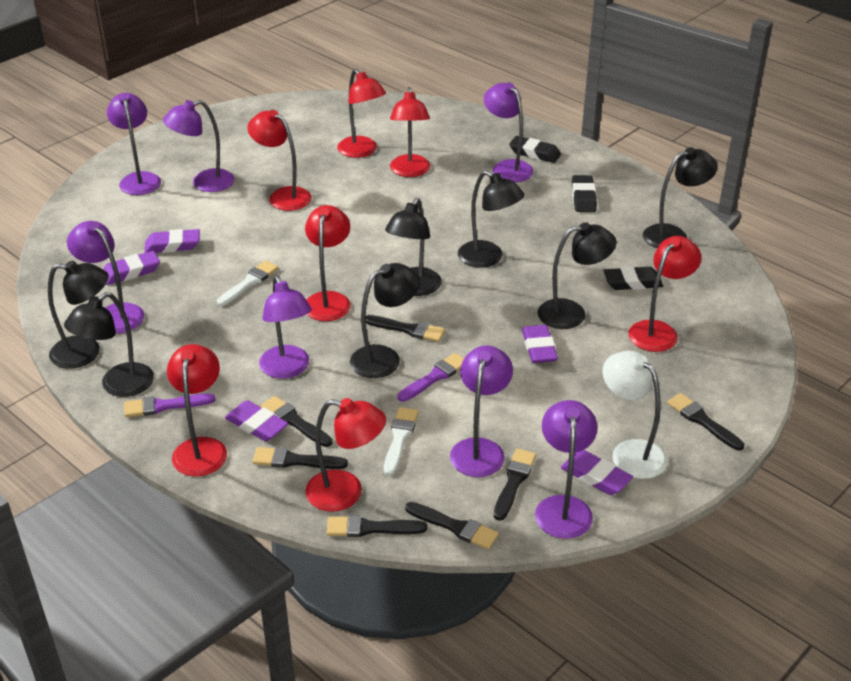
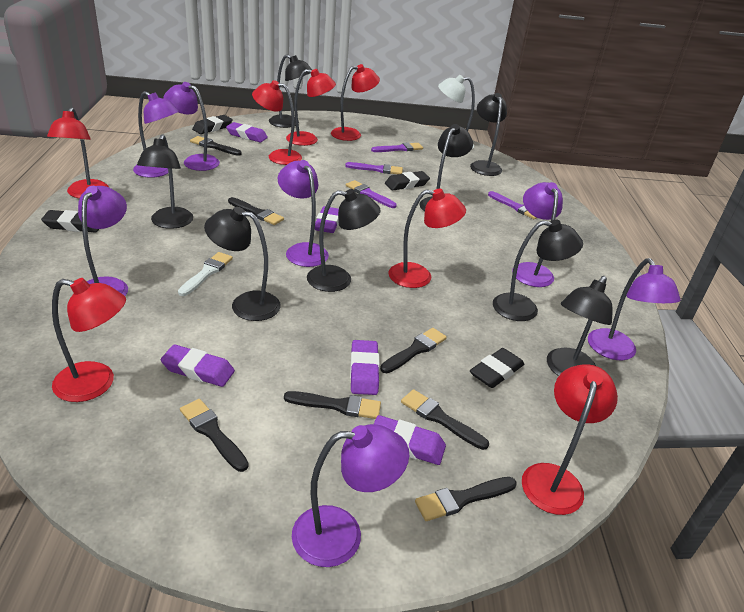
black eraser: 3 -> 4
black lamp: 7 -> 8
purple brush: 2 -> 4
white brush: 2 -> 1

